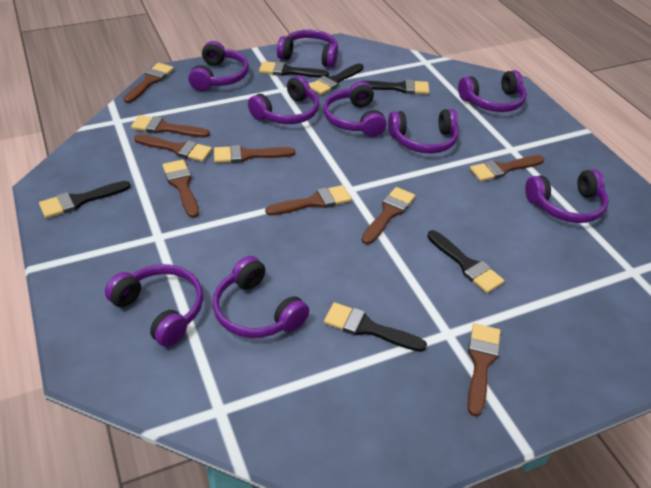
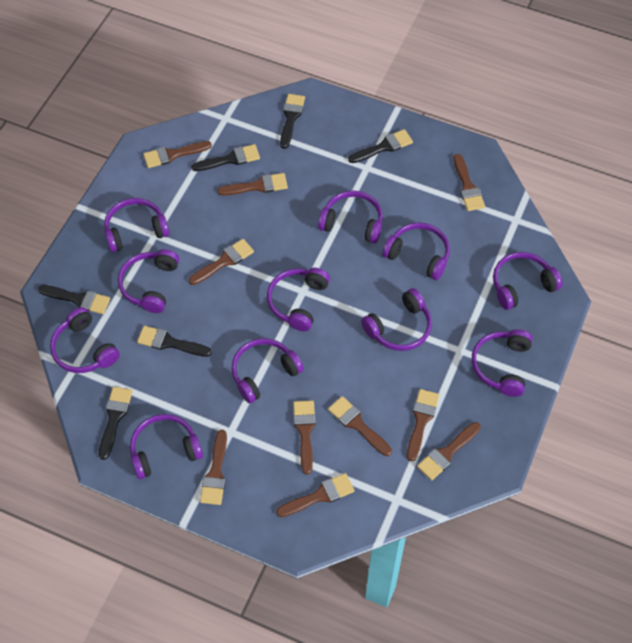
brown brush: 9 -> 10
purple headphones: 9 -> 11

